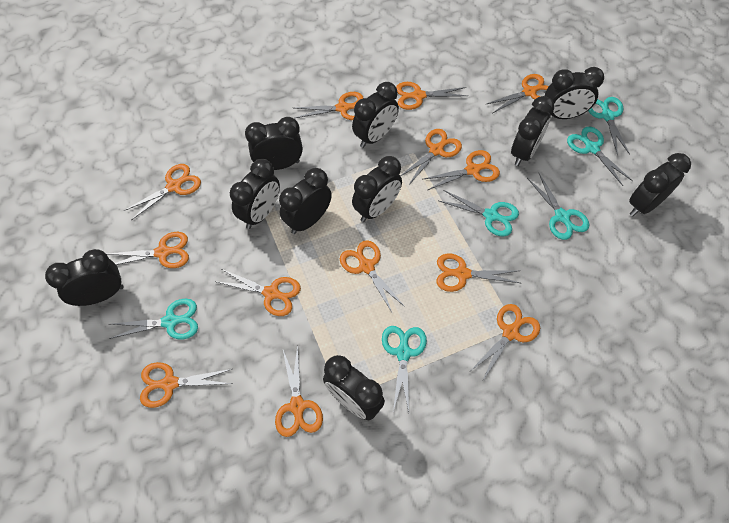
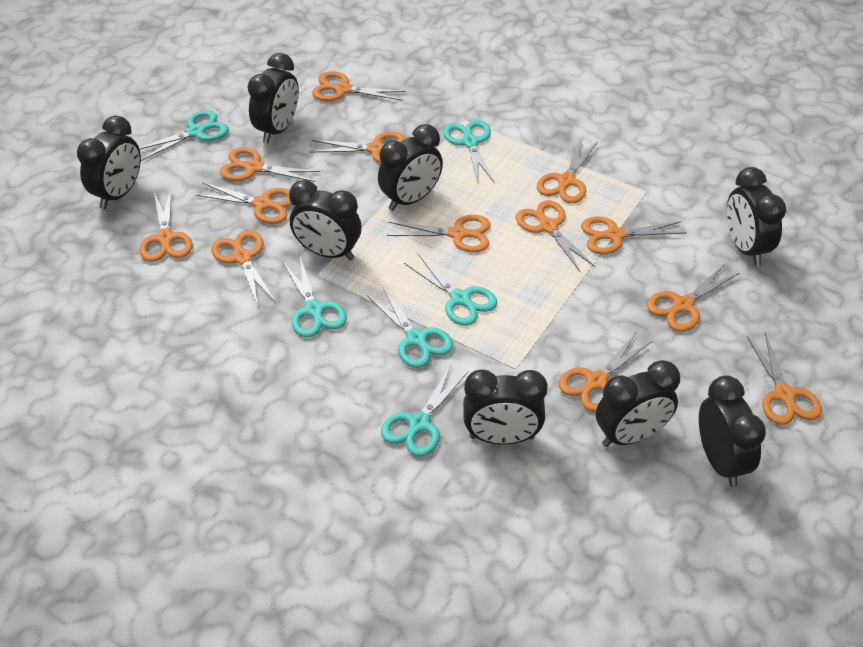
black clock: 10 -> 8

